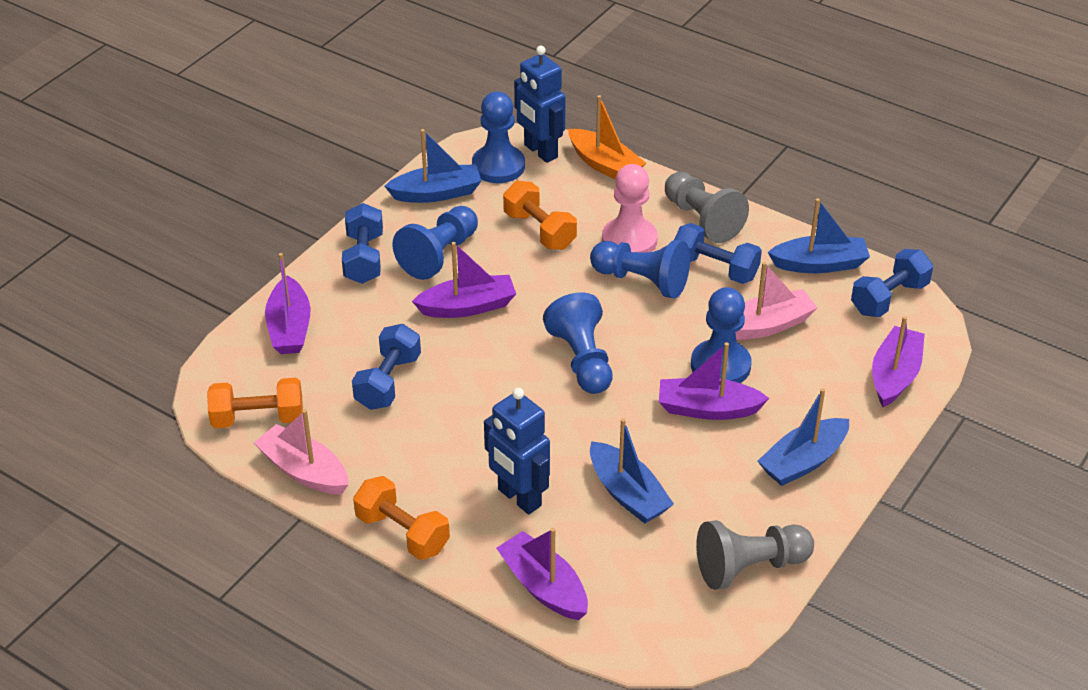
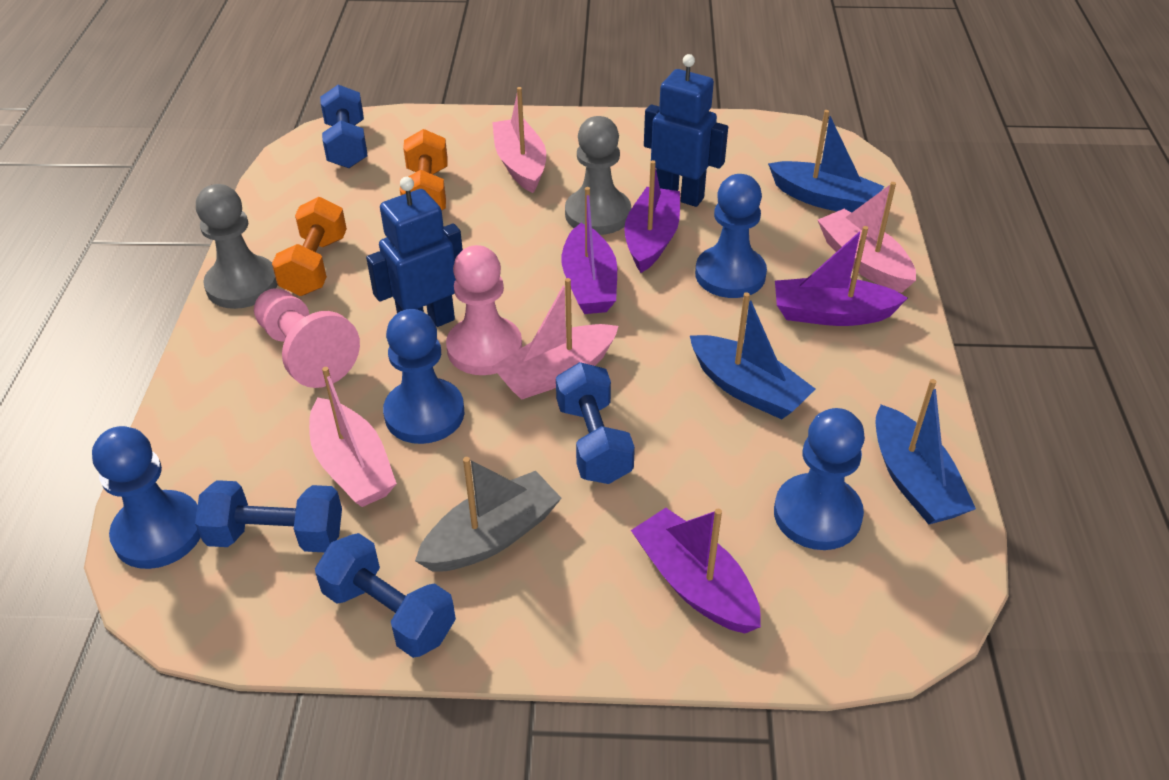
blue boat: 4 -> 3
blue pawn: 5 -> 4
grey boat: 0 -> 1
orange boat: 1 -> 0
orange dumbbell: 3 -> 2
pink boat: 2 -> 4
pink pawn: 1 -> 2
purple boat: 5 -> 4

